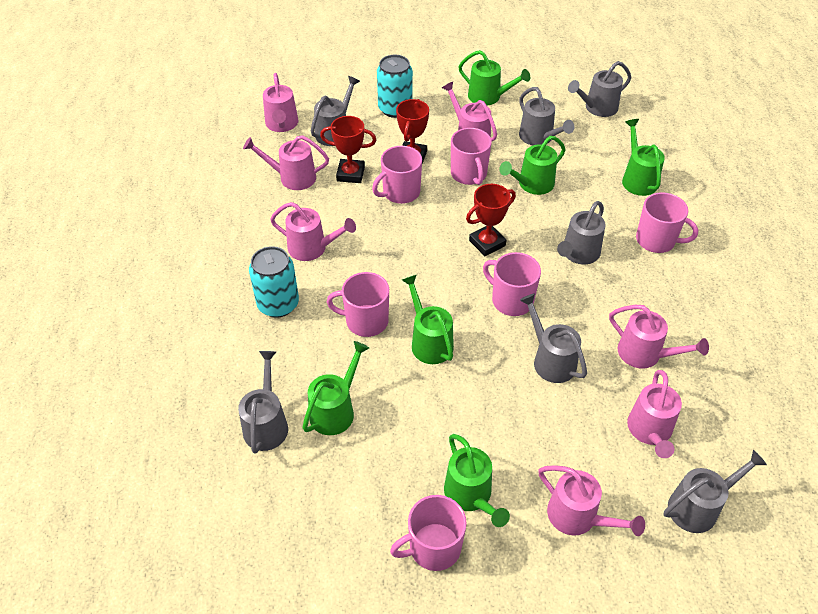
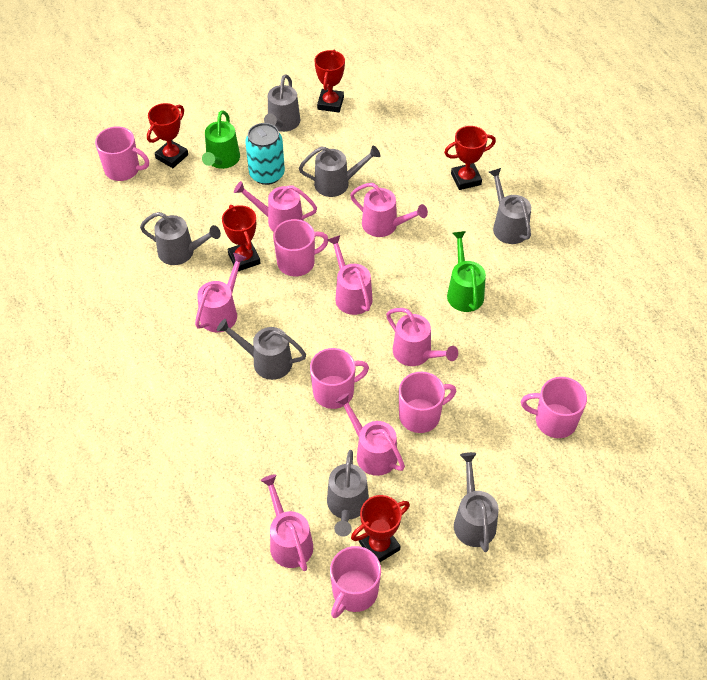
green watering can: 6 -> 2
red trophy: 3 -> 5
turquoise can: 2 -> 1

